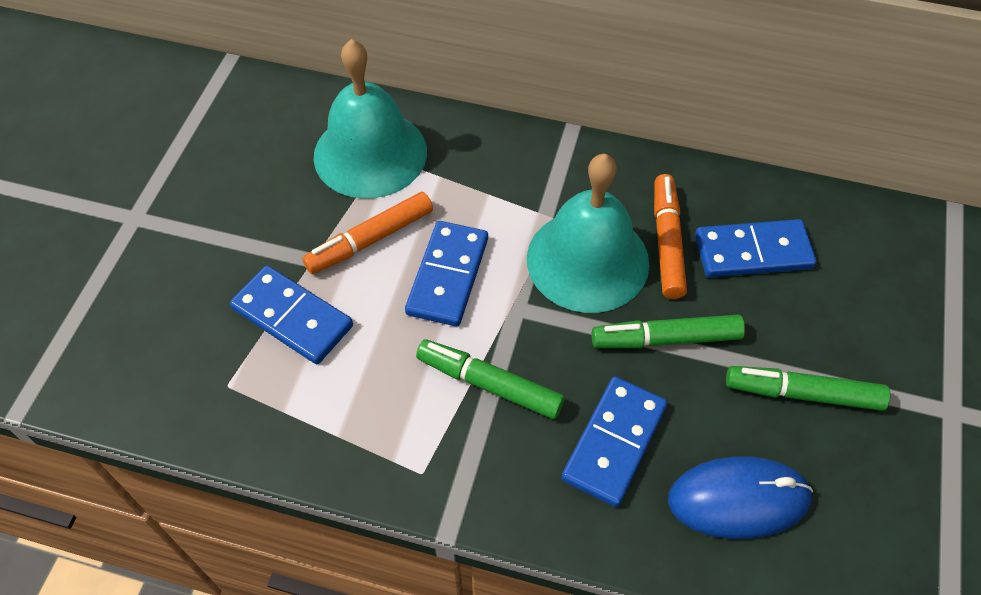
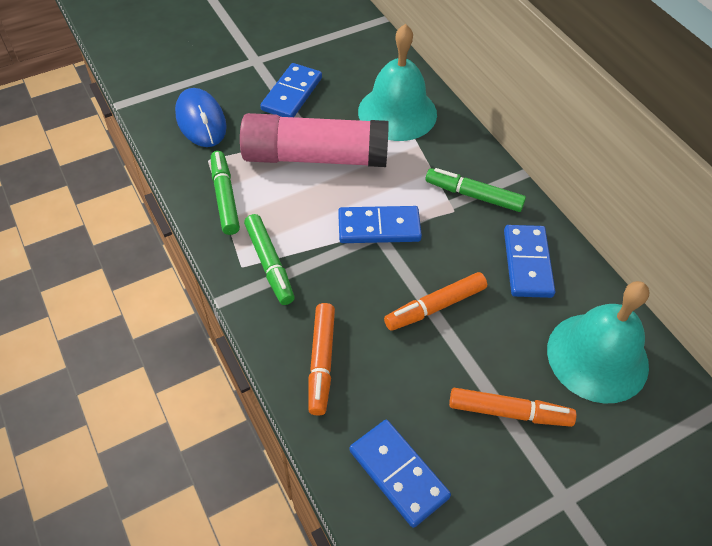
orange marker: 2 -> 3
pink glue stick: 0 -> 1

